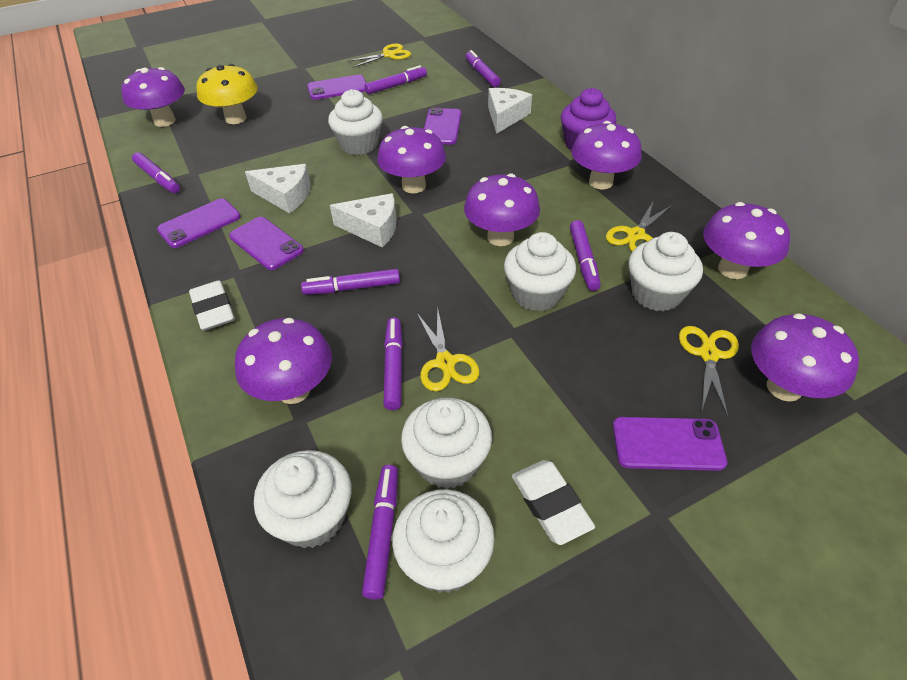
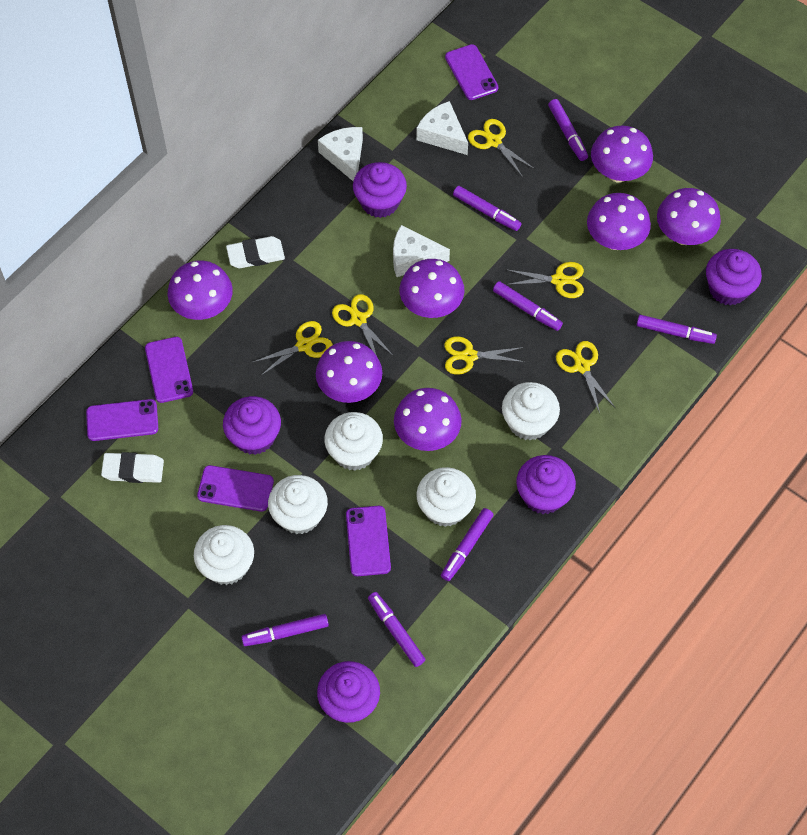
purple cupcake: 1 -> 5
white cupcake: 6 -> 5
yellow mushroom: 1 -> 0
yellow scissors: 4 -> 6

